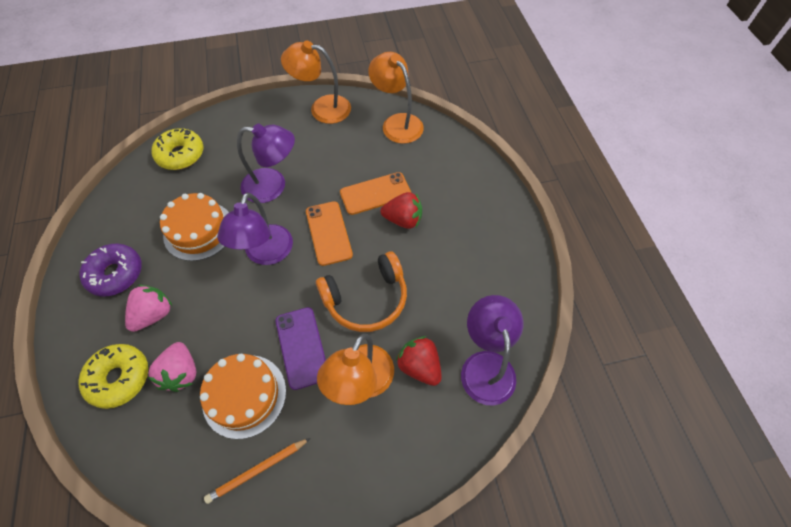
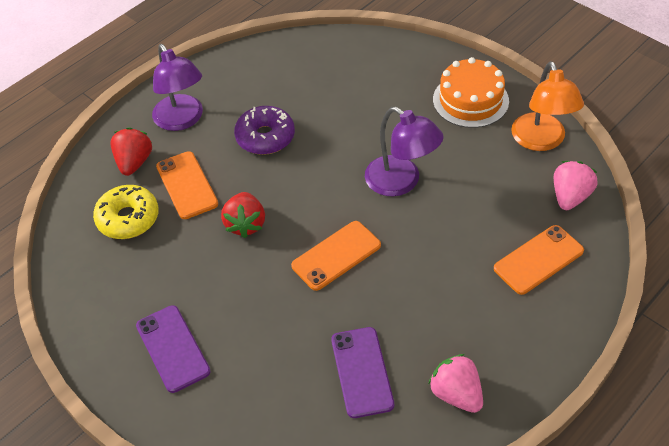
orange cake: 2 -> 1
orange headphones: 1 -> 0
orange lamp: 3 -> 1
orange pencil: 1 -> 0
orange phone: 2 -> 3
purple lamp: 3 -> 2
purple phone: 1 -> 2
yellow donut: 2 -> 1

